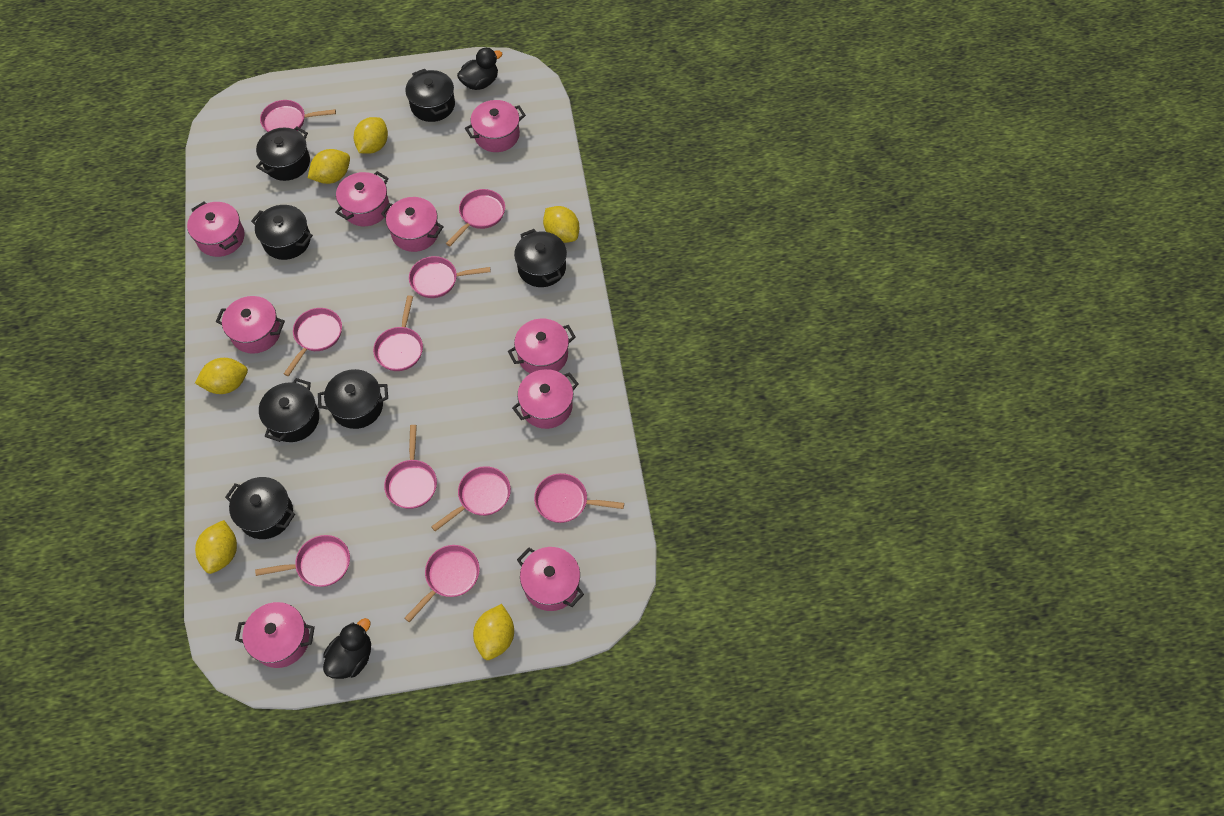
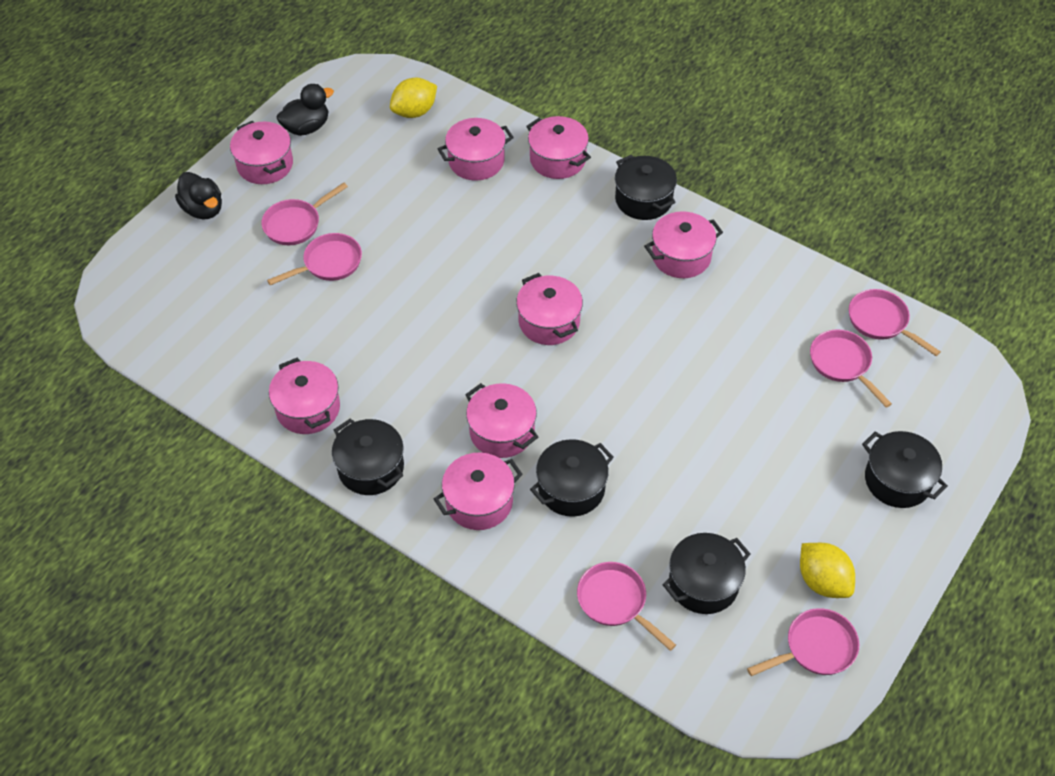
black pot: 7 -> 5
pink pan: 10 -> 6
pink pot: 9 -> 8
yellow lemon: 6 -> 2

